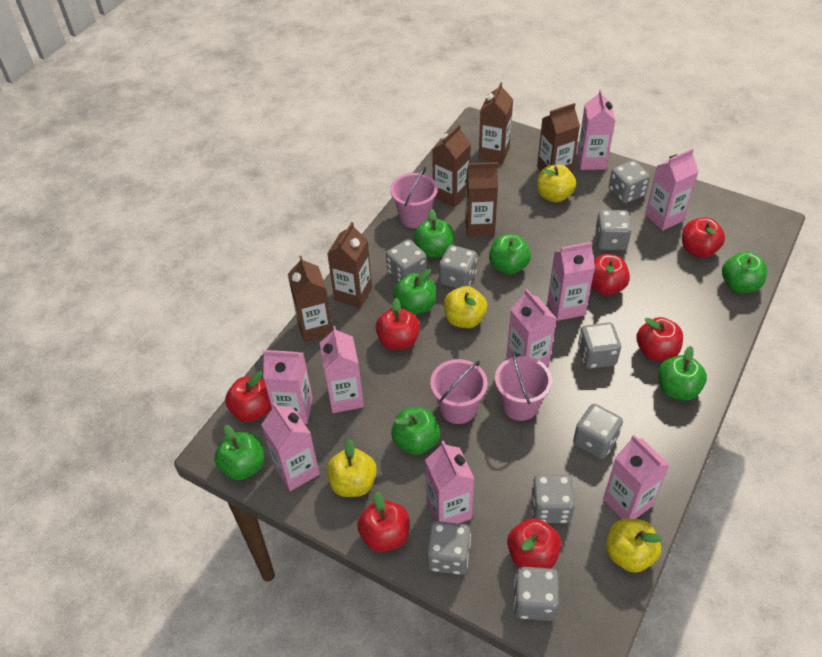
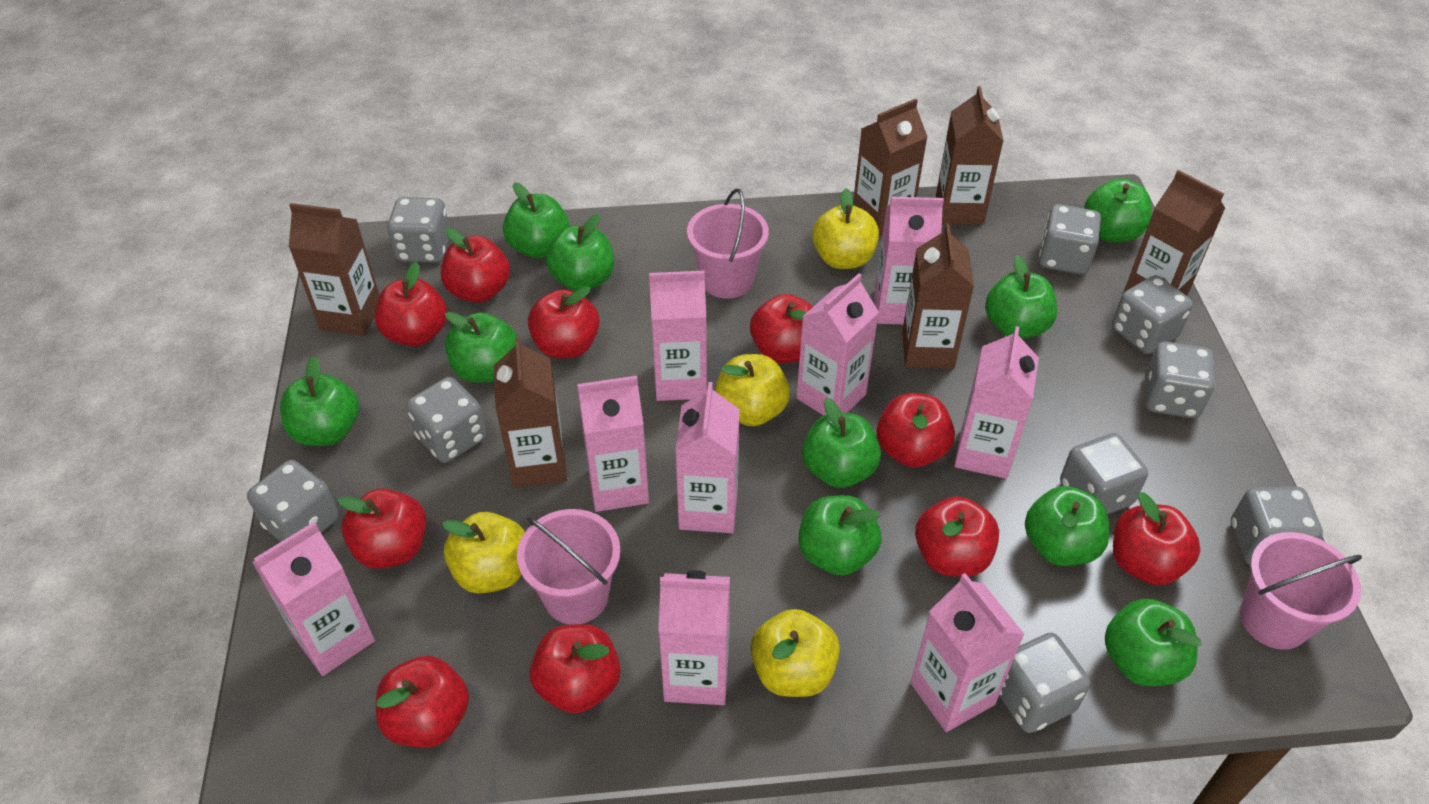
green apple: 7 -> 10
red apple: 7 -> 10

